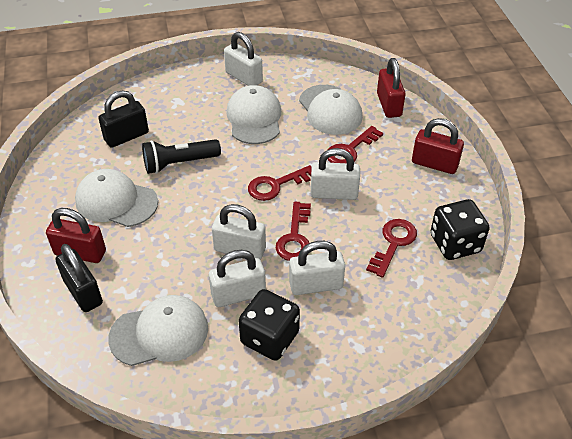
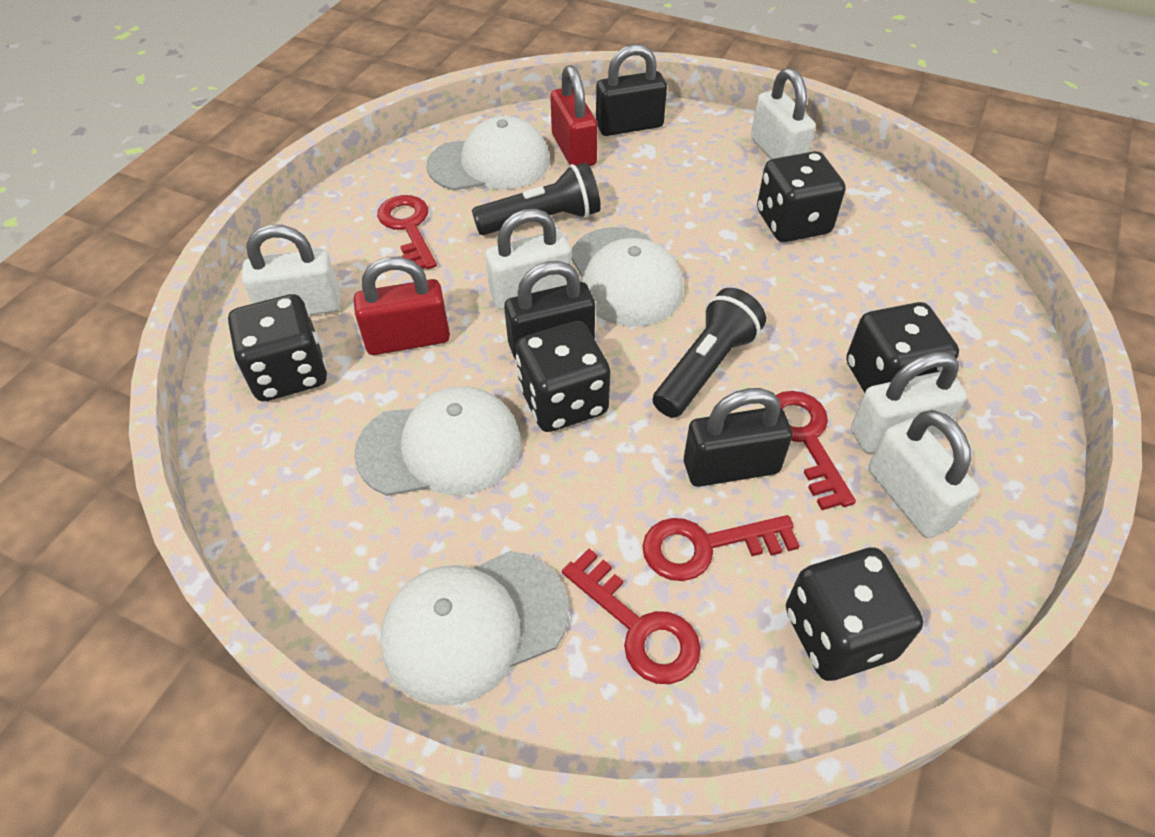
black dice: 2 -> 5
black flashlight: 1 -> 2
black padlock: 2 -> 3
red padlock: 3 -> 2

